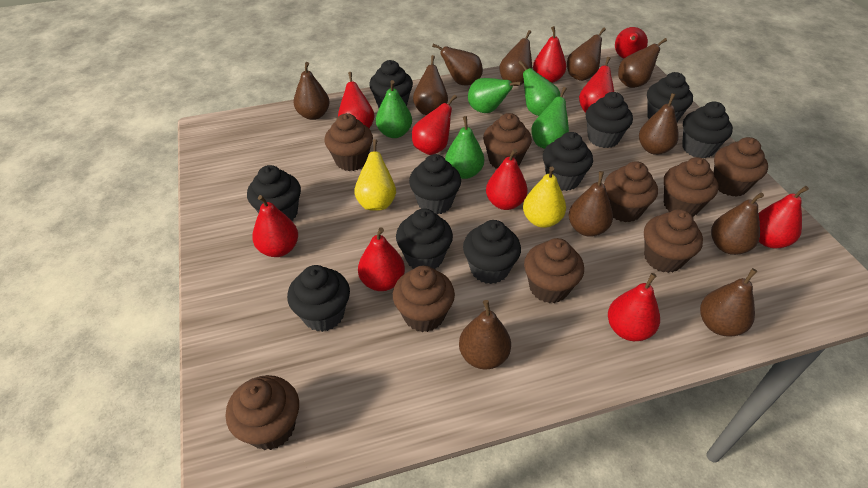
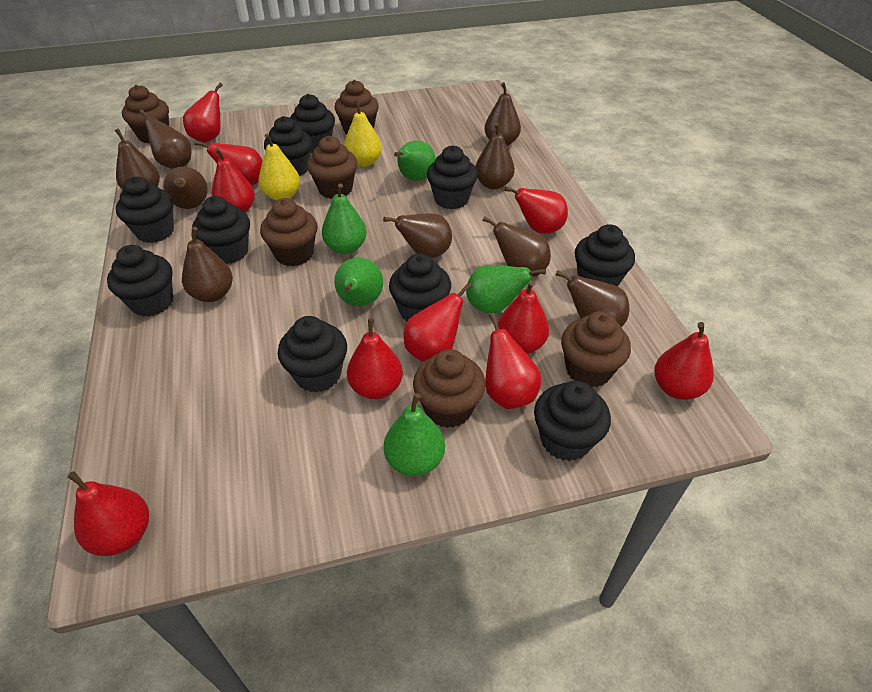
brown cupcake: 9 -> 6
brown pear: 11 -> 9

